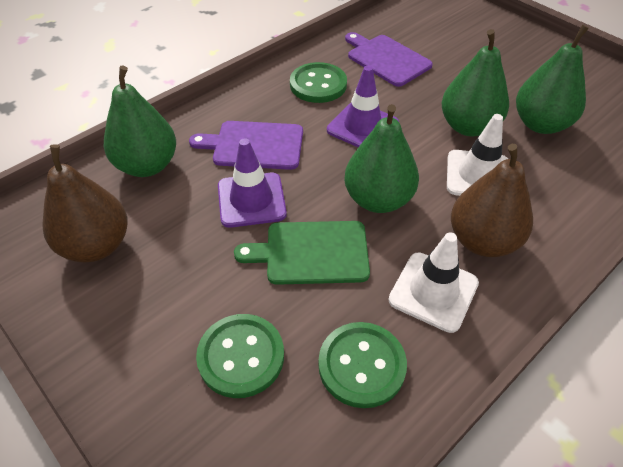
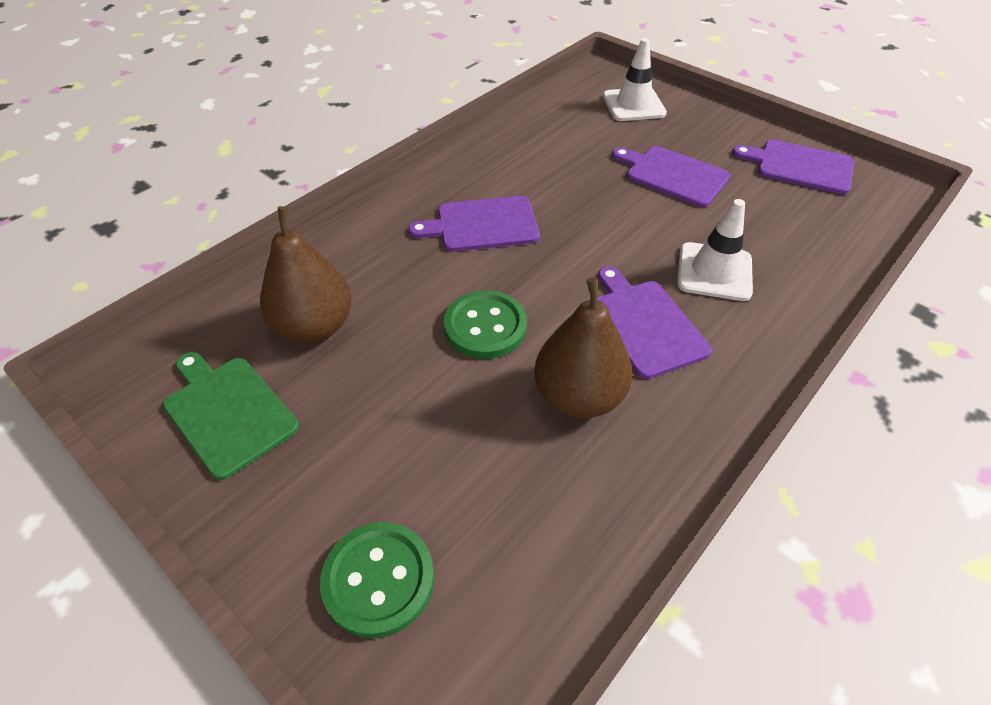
green button: 3 -> 2
green pear: 4 -> 0
purple cutting board: 2 -> 4
purple traffic cone: 2 -> 0

